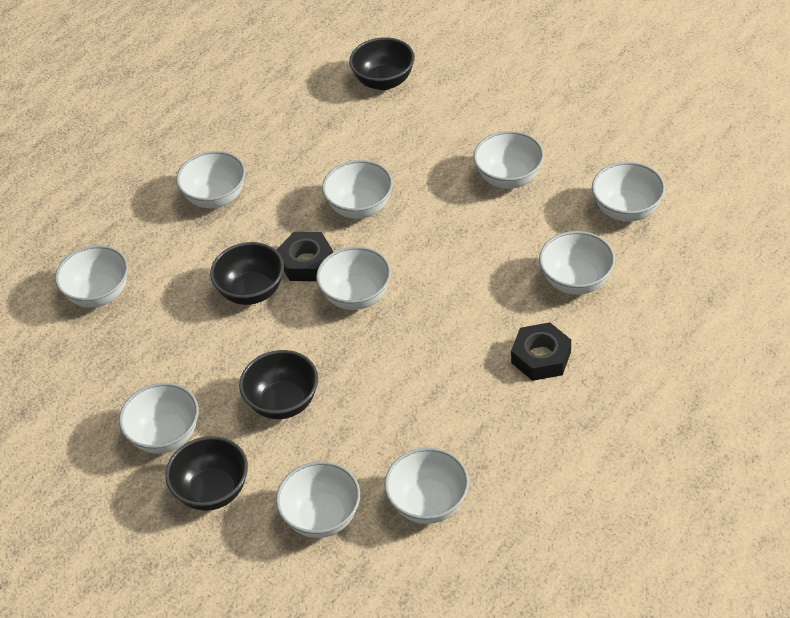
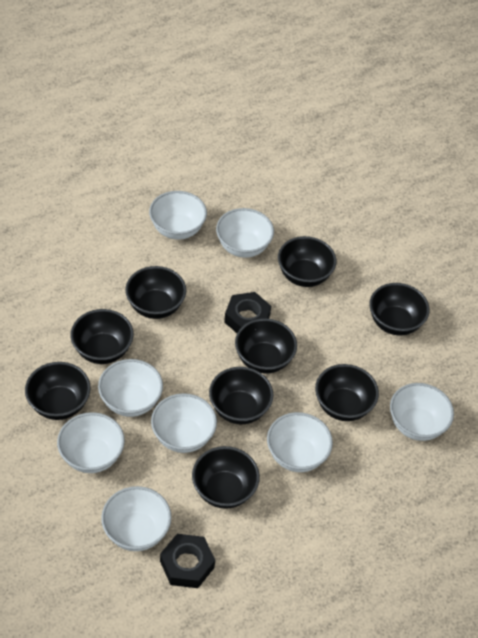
black bowl: 4 -> 9
white bowl: 10 -> 8

